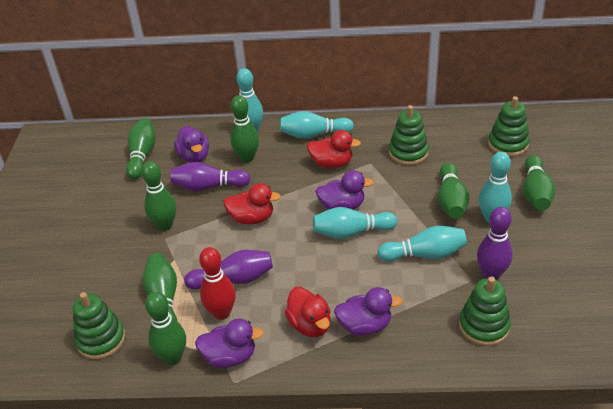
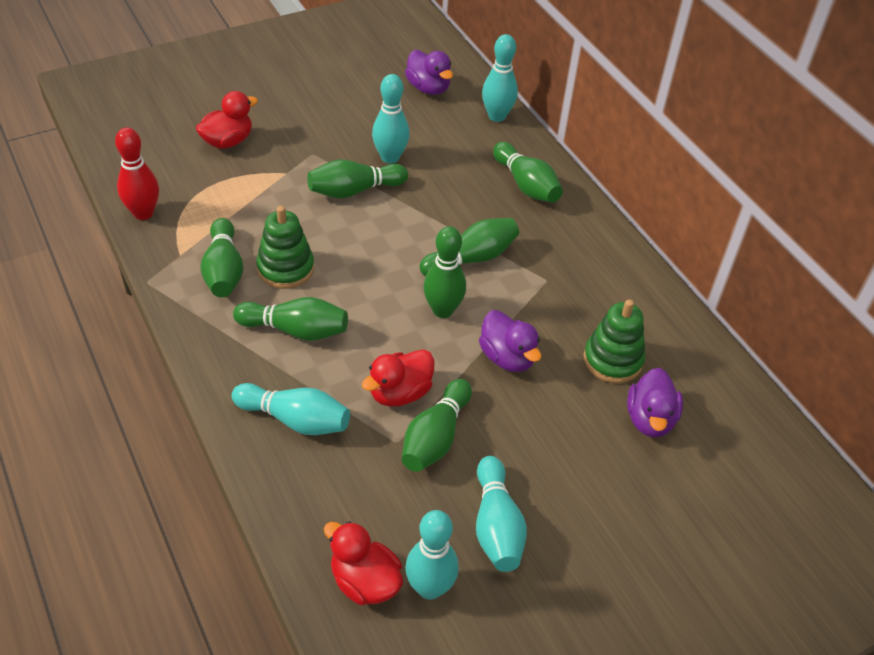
green stacking toy: 4 -> 2
purple bowling pin: 3 -> 0
purple duck: 4 -> 3

